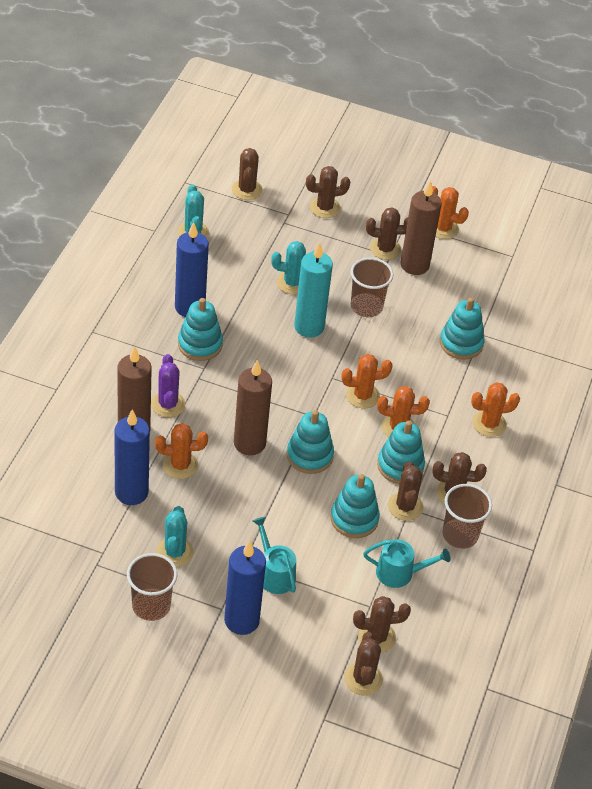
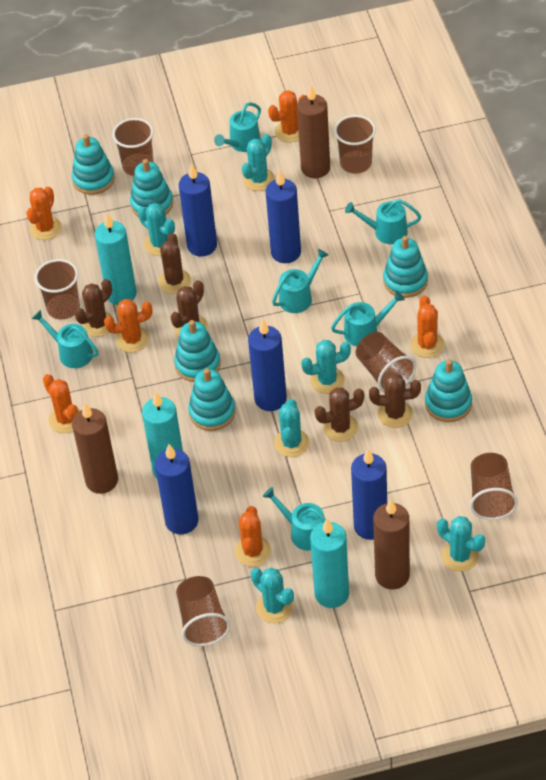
blue candle: 3 -> 5
brown cactus: 7 -> 5
brown cup: 3 -> 6
orange cactus: 5 -> 6
purple cactus: 1 -> 0
turquoise cactus: 3 -> 6
turquoise candle: 1 -> 3
turquoise stacking toy: 5 -> 6
turquoise watering can: 2 -> 6

